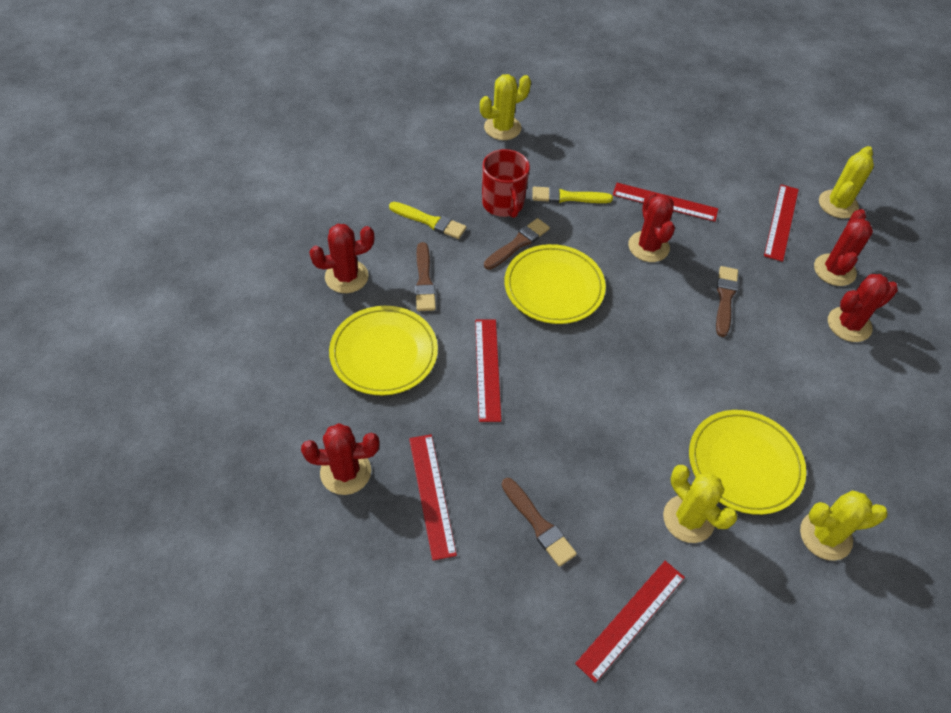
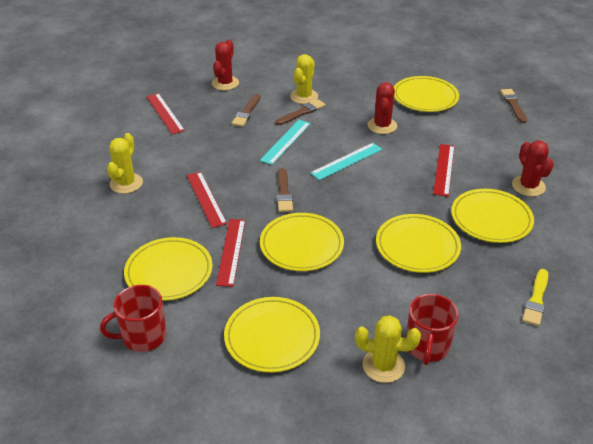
red cactus: 5 -> 3
red mug: 1 -> 2
red ruler: 5 -> 4
turquoise ruler: 0 -> 2
yellow brush: 2 -> 1
yellow cactus: 4 -> 3
yellow plate: 3 -> 6

